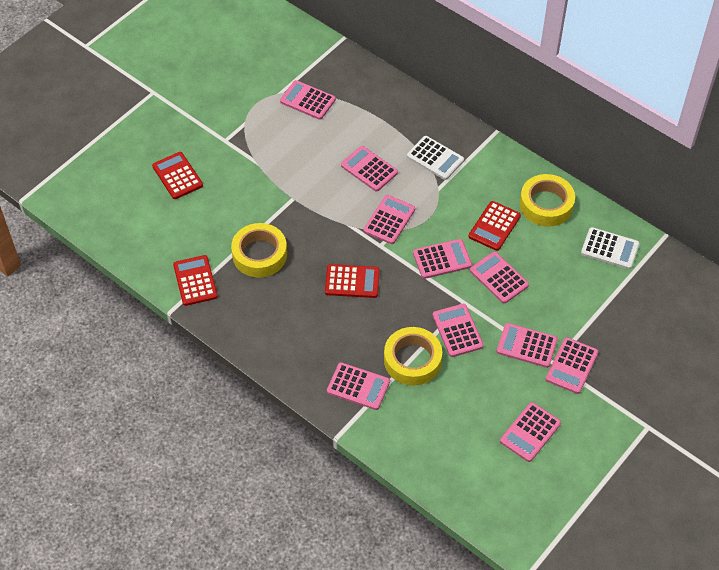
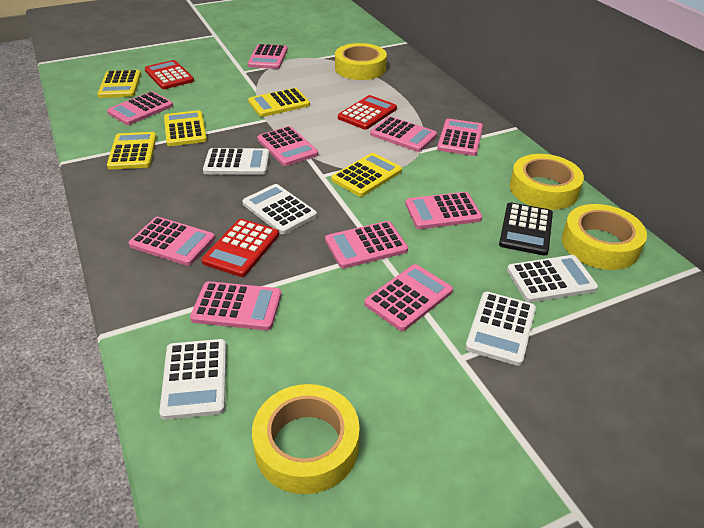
black calculator: 0 -> 1
red calculator: 4 -> 3
white calculator: 2 -> 5
yellow calculator: 0 -> 5
yellow tape: 3 -> 4

